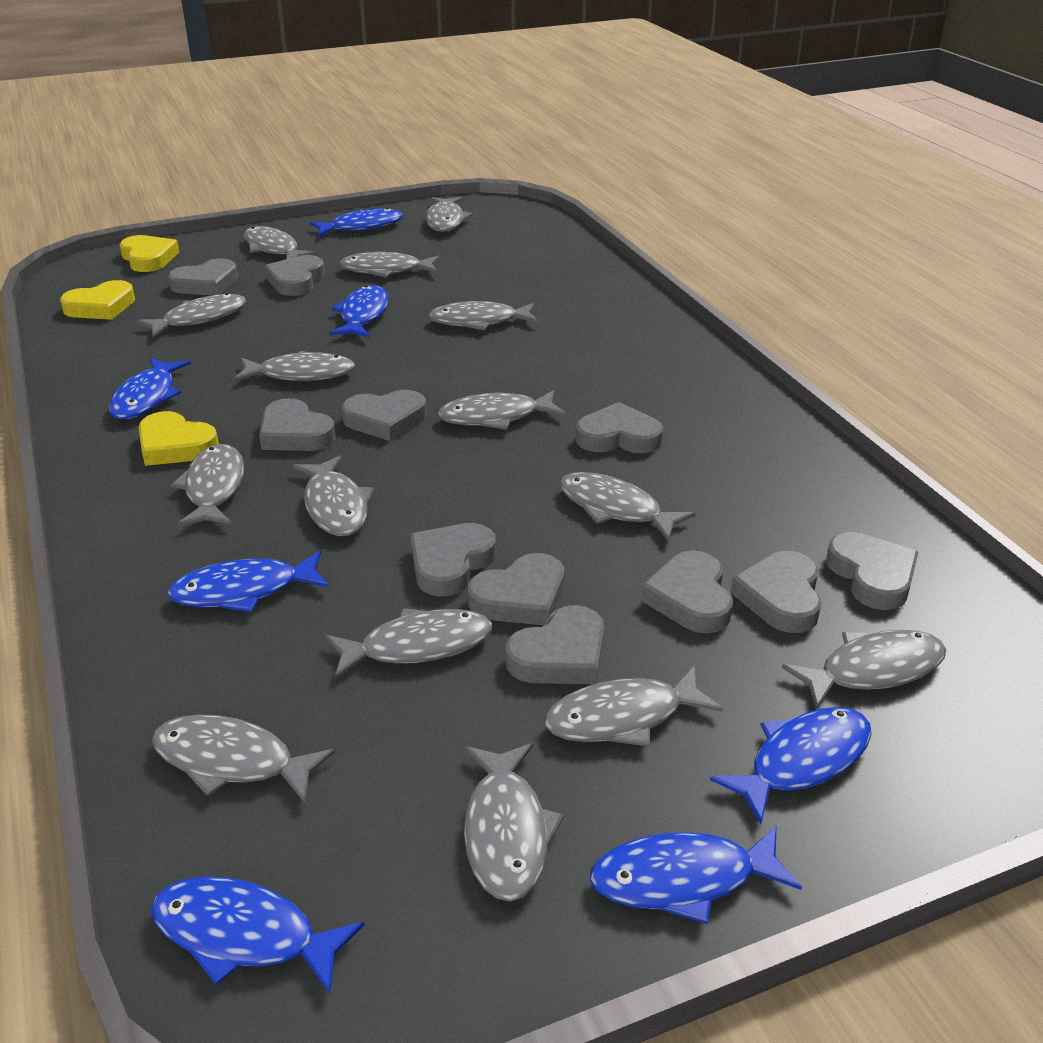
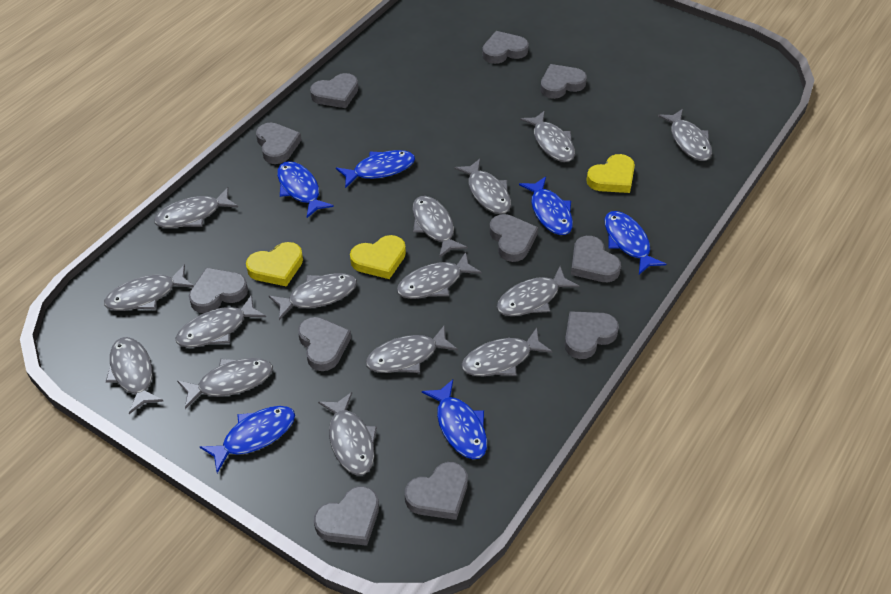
blue fish: 7 -> 6

